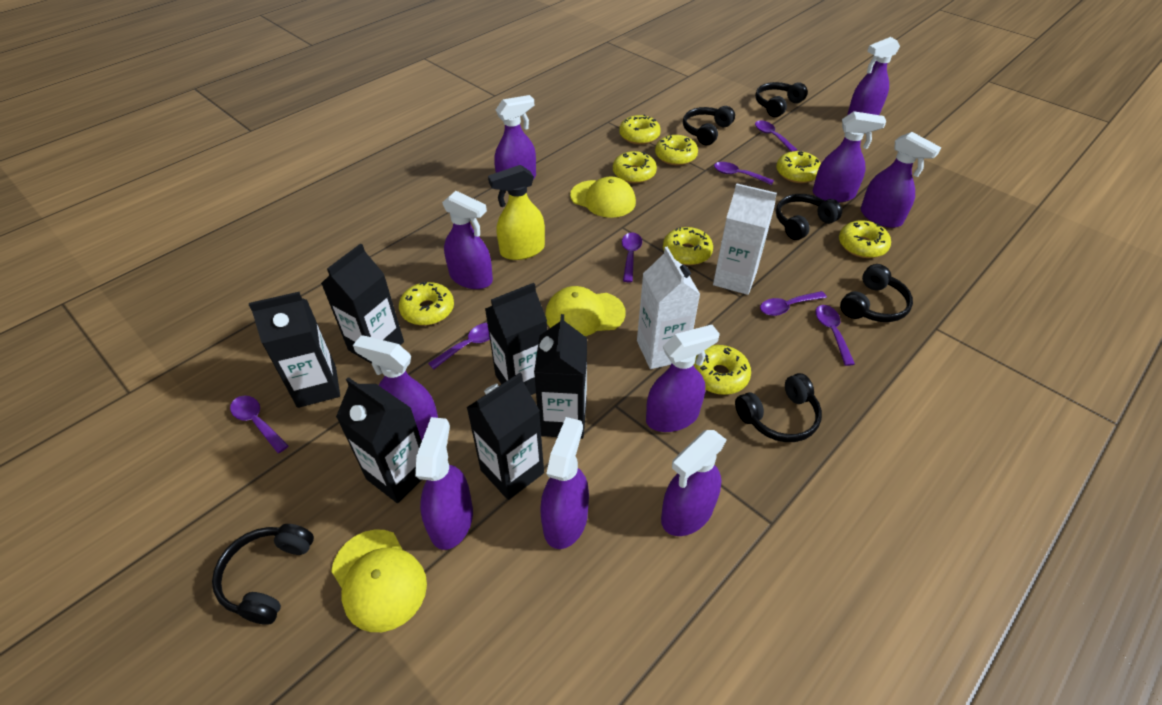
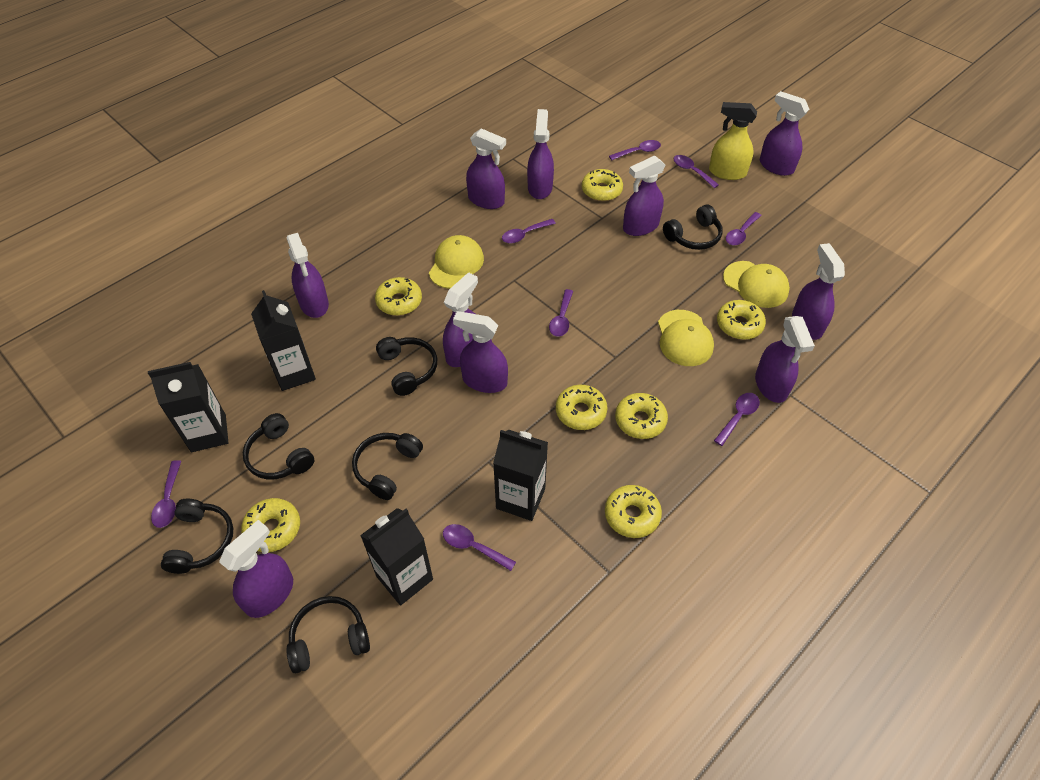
black carton: 6 -> 4
purple spoon: 7 -> 8
white carton: 2 -> 0
yellow donut: 8 -> 7

